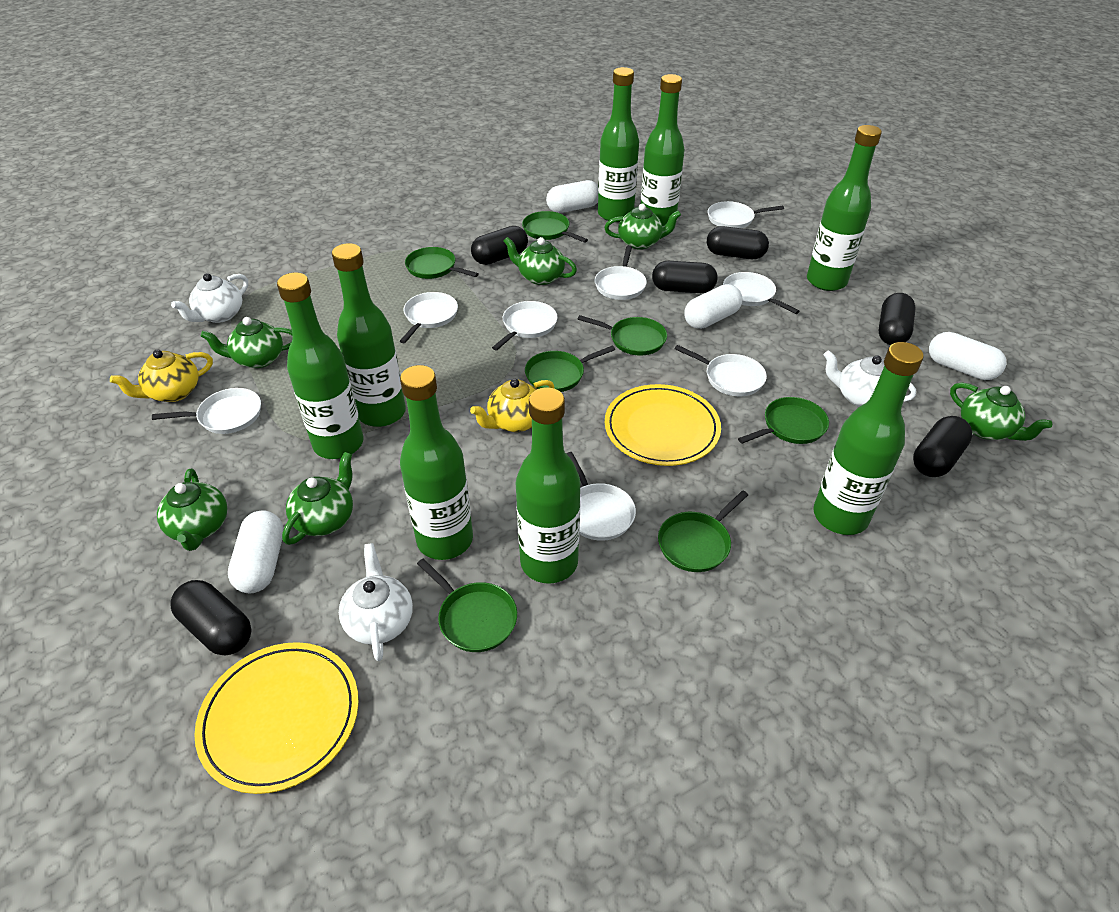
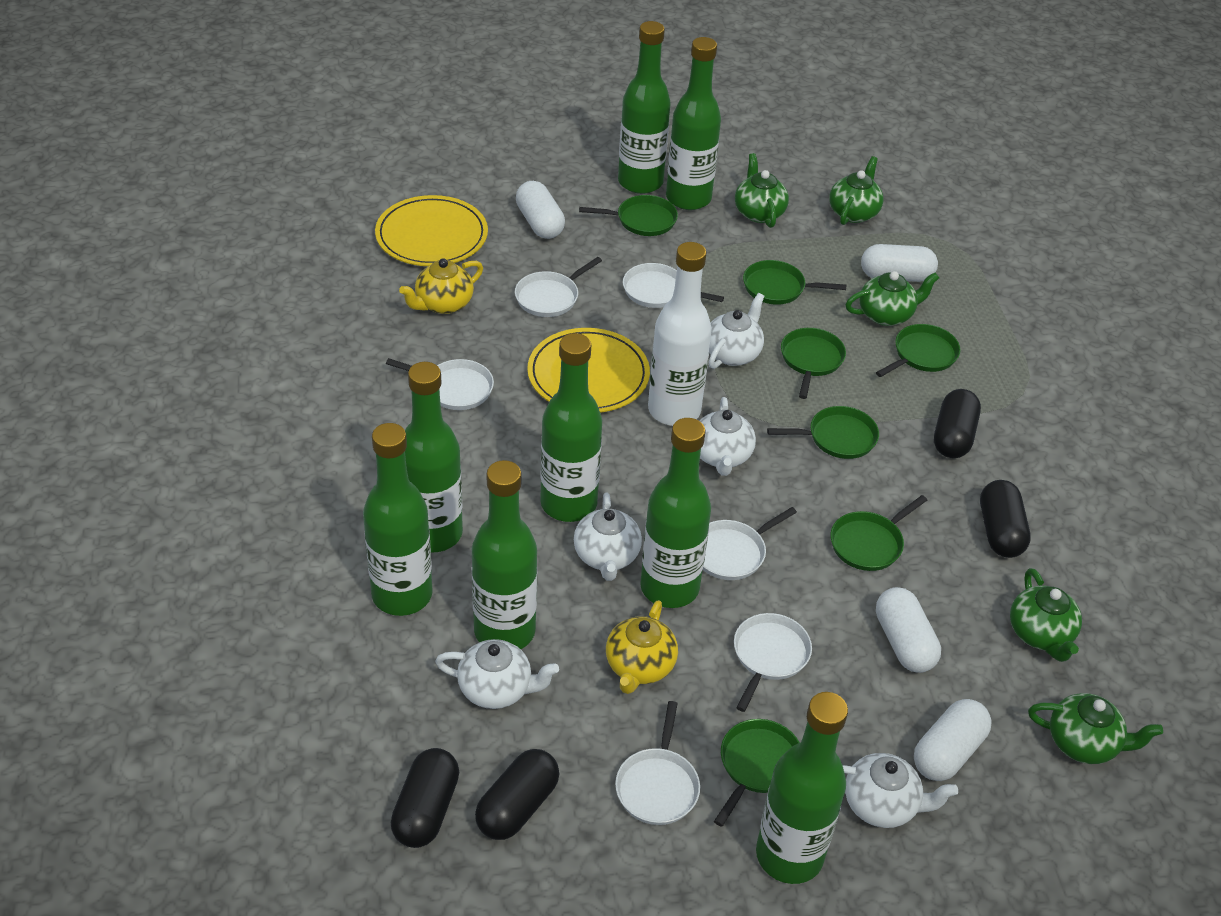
black capsule: 6 -> 4
green teapot: 6 -> 5
white bottle: 0 -> 1
white pan: 8 -> 6
white teapot: 3 -> 5

